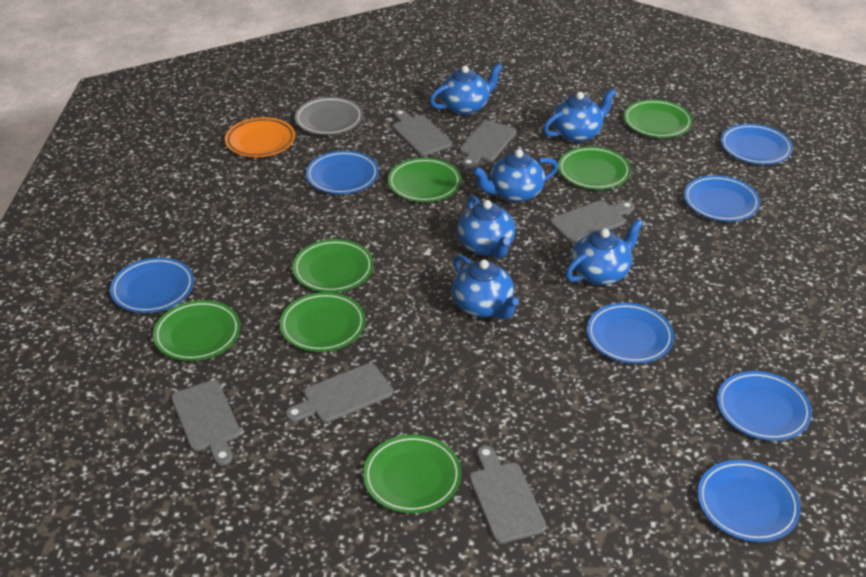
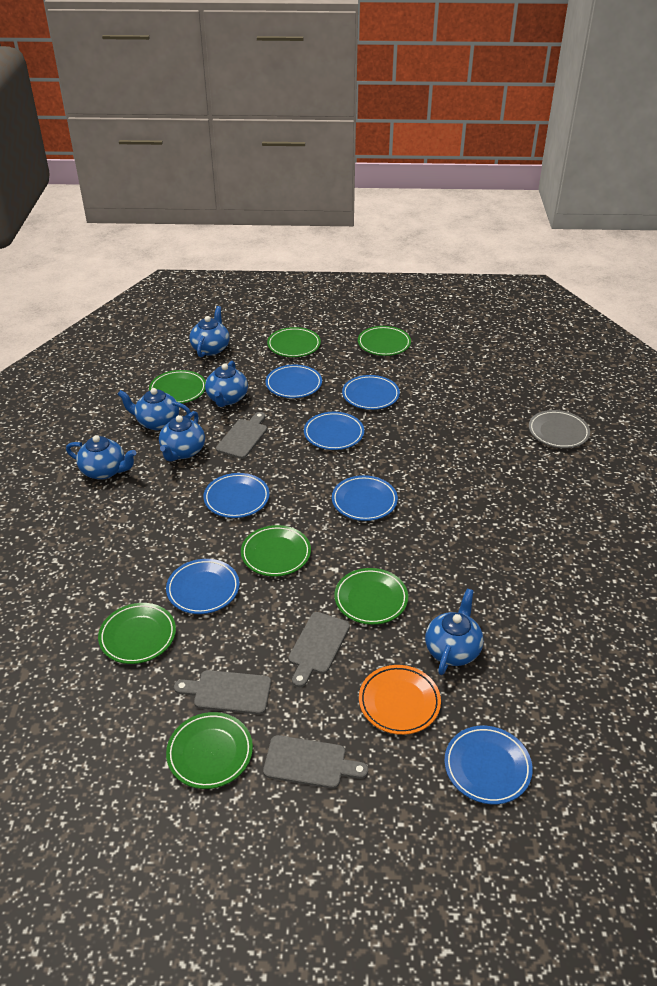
grey cutting board: 6 -> 4

